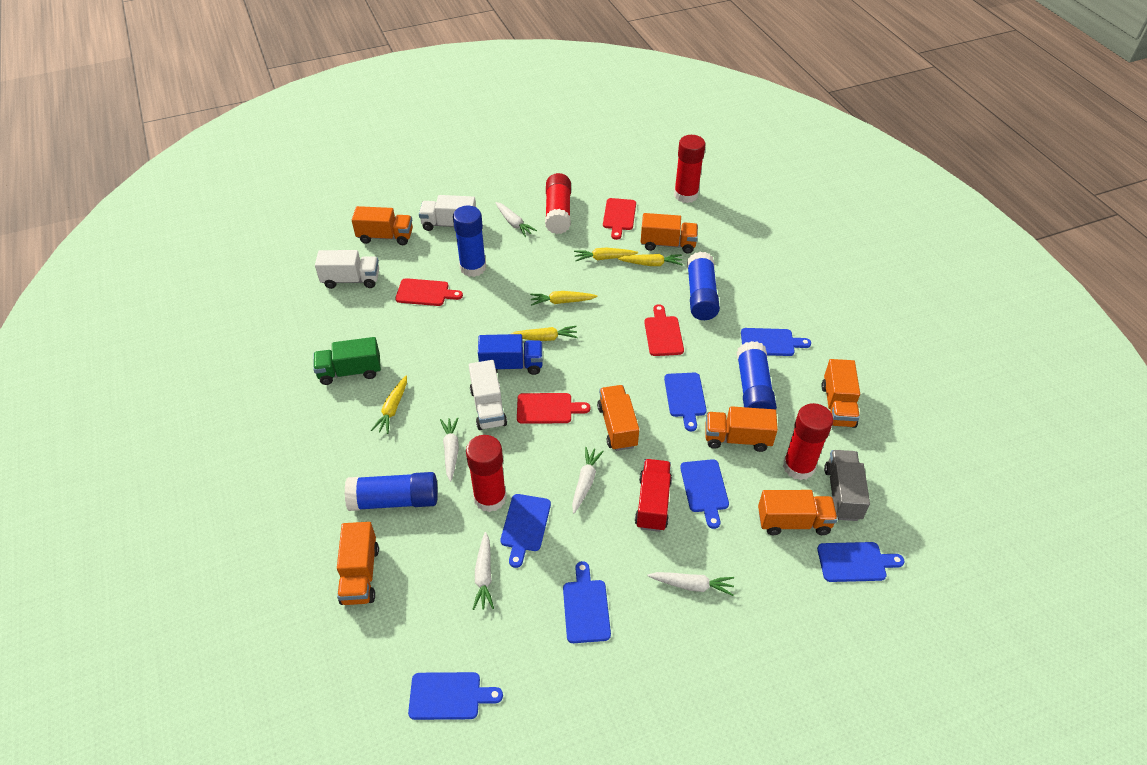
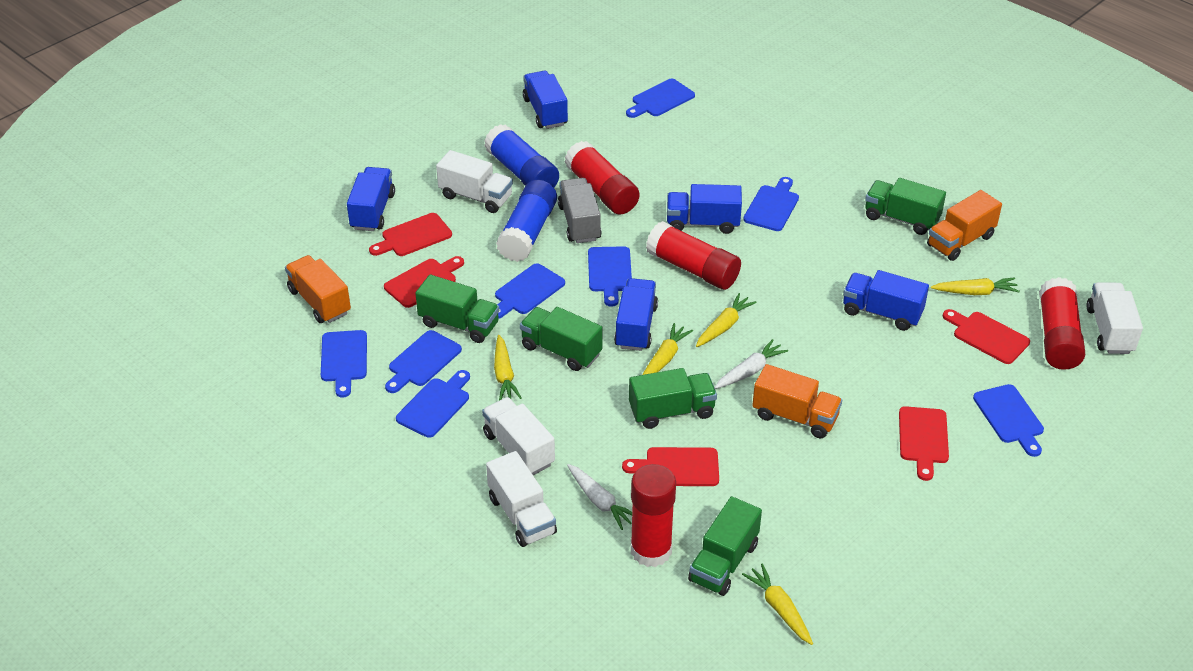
blue cutting board: 7 -> 8
blue glue stick: 4 -> 2
blue truck: 1 -> 5
green truck: 1 -> 5
orange truck: 7 -> 3
red cutting board: 4 -> 5
red truck: 1 -> 0
white carrot: 5 -> 2
white truck: 3 -> 4

